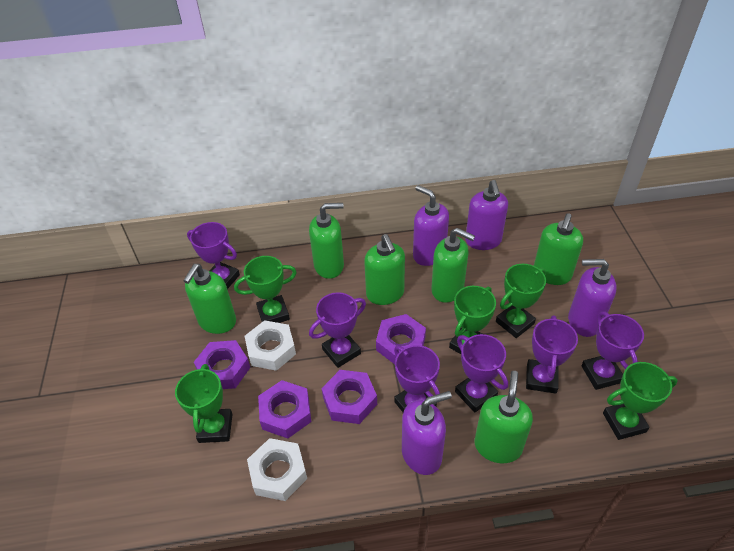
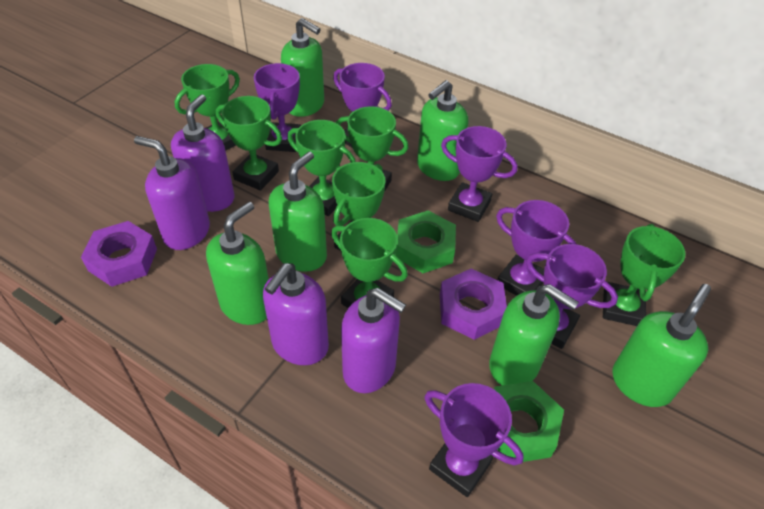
green nut: 0 -> 2
green trophy: 5 -> 7
purple nut: 4 -> 2
white nut: 2 -> 0

